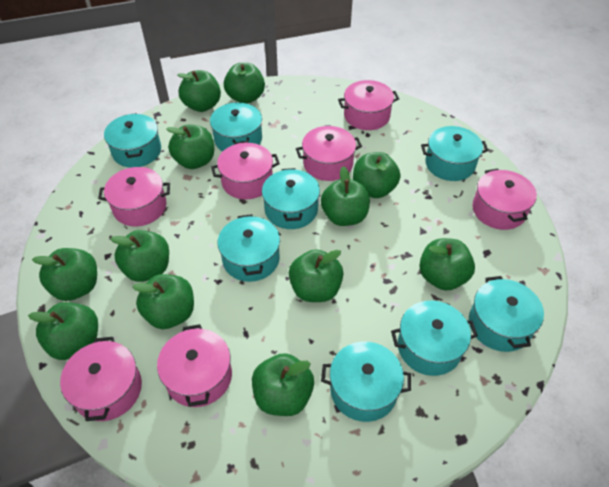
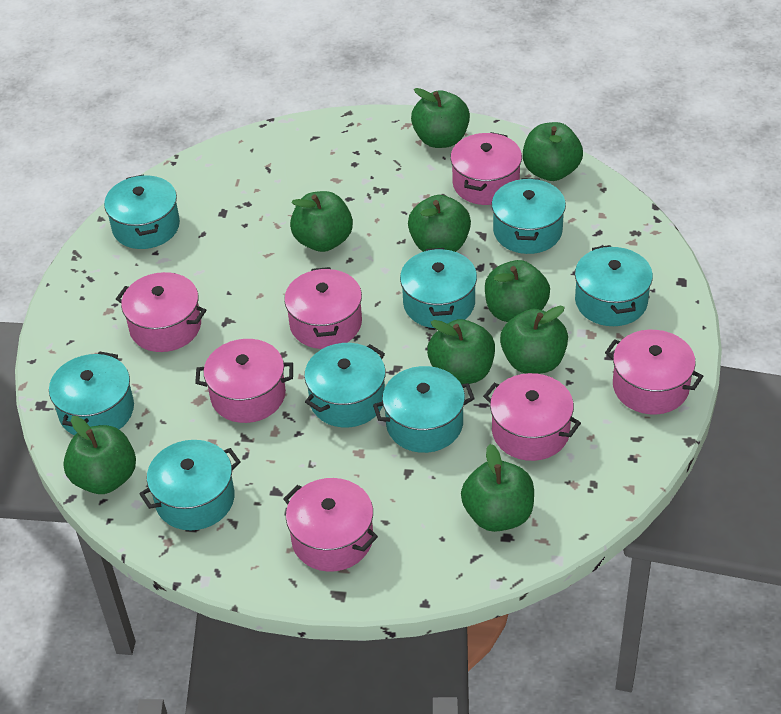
green apple: 12 -> 9

